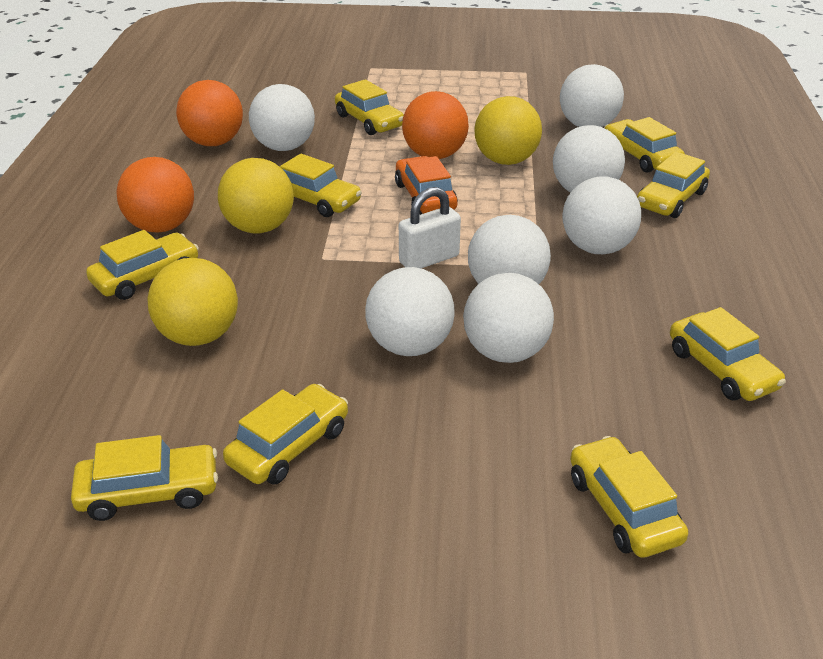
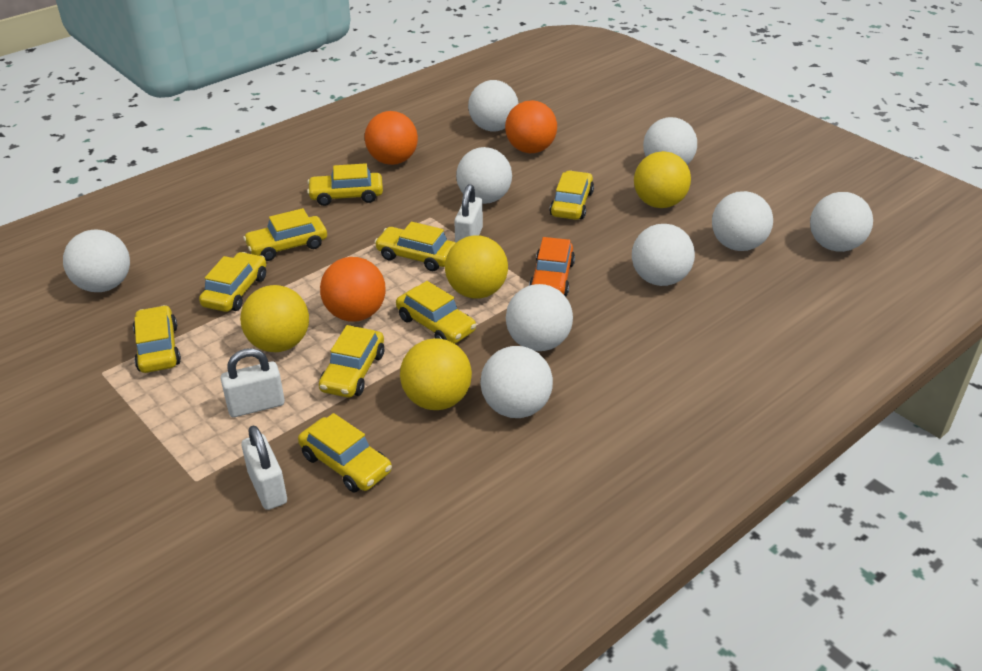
white ball: 7 -> 9
white padlock: 1 -> 3
yellow ball: 3 -> 4

